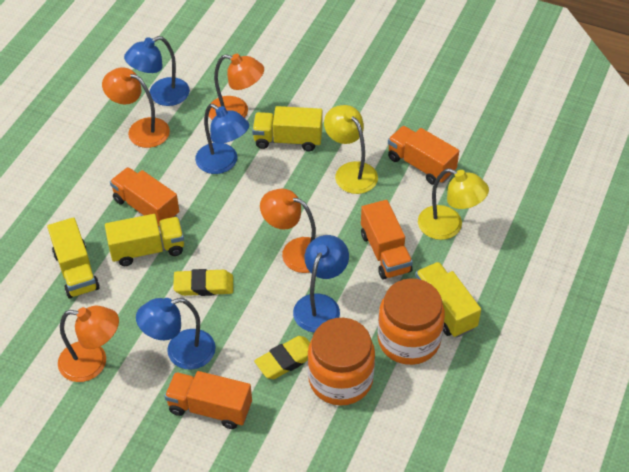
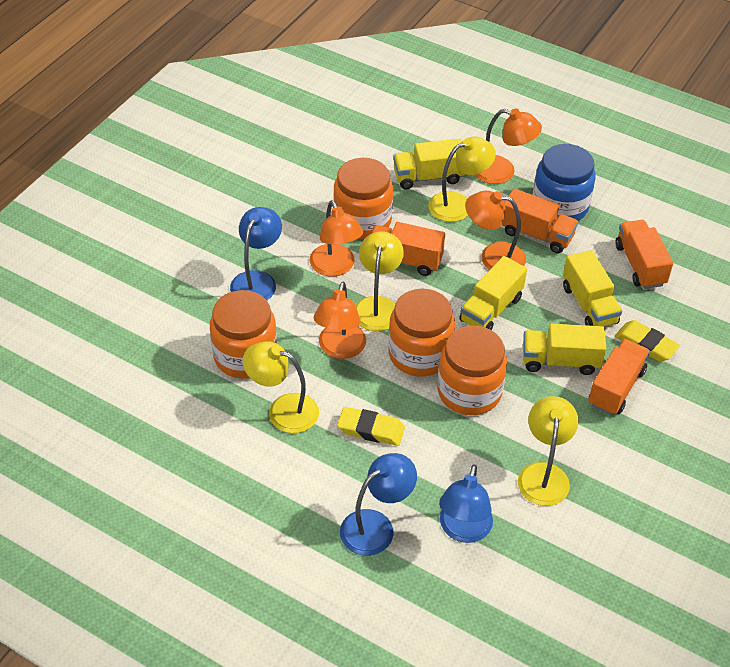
blue jar: 0 -> 1
blue lamp: 4 -> 3
orange jar: 2 -> 4
yellow lamp: 2 -> 4

